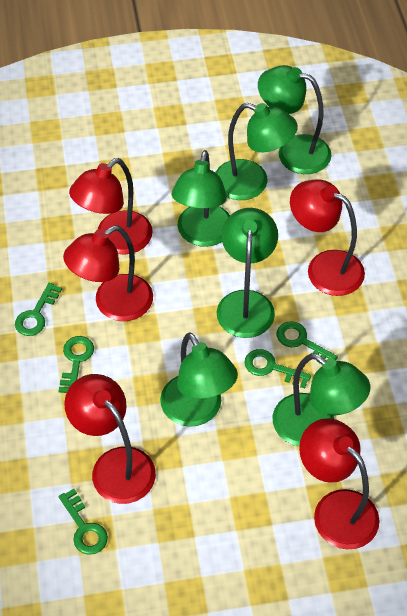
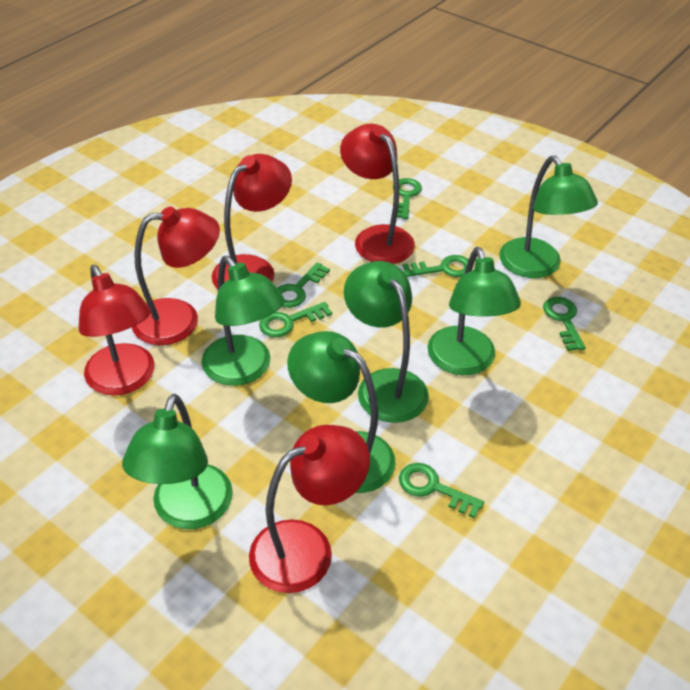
green key: 5 -> 6

